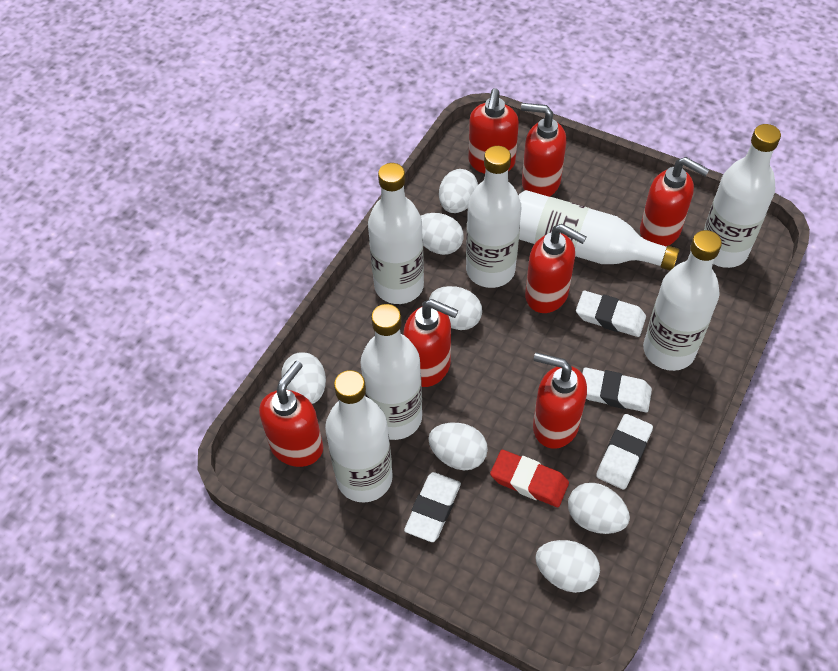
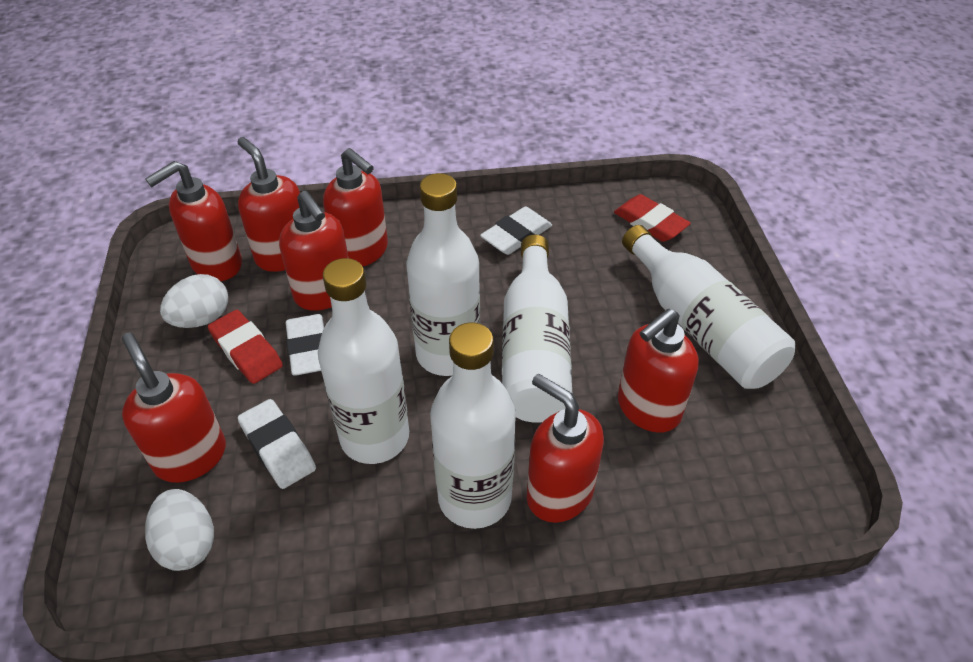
red eraser: 1 -> 2
white bottle: 7 -> 5
white egg: 7 -> 2
white eraser: 4 -> 3

